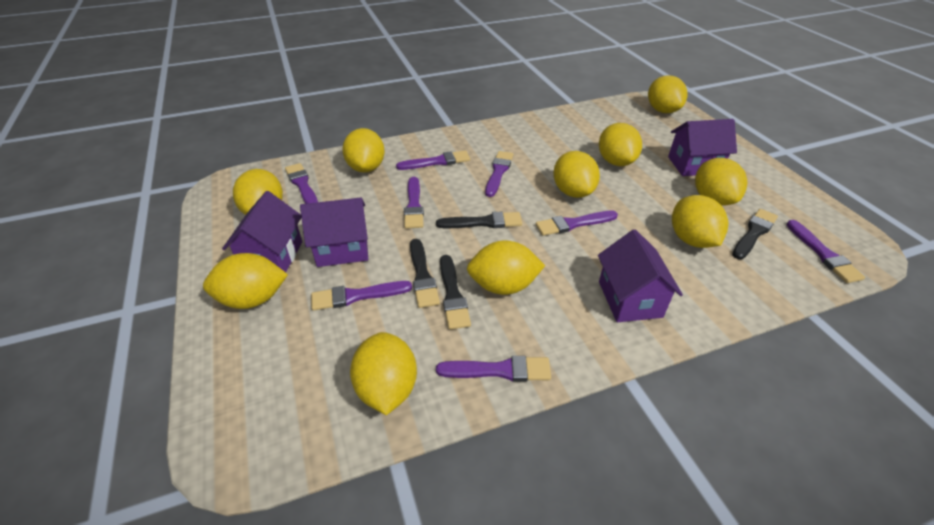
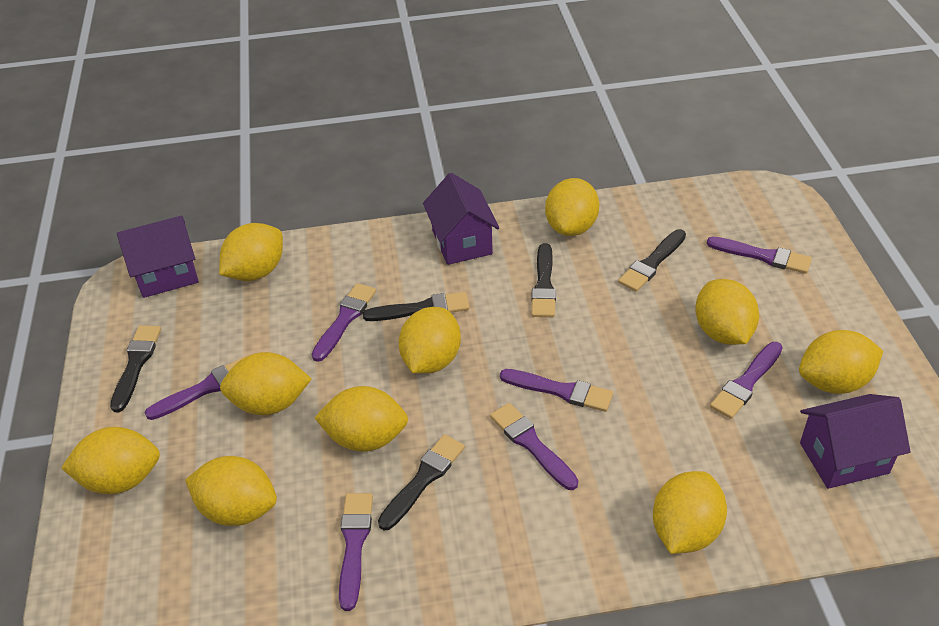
black brush: 4 -> 5
purple brush: 8 -> 7
purple house: 4 -> 3

